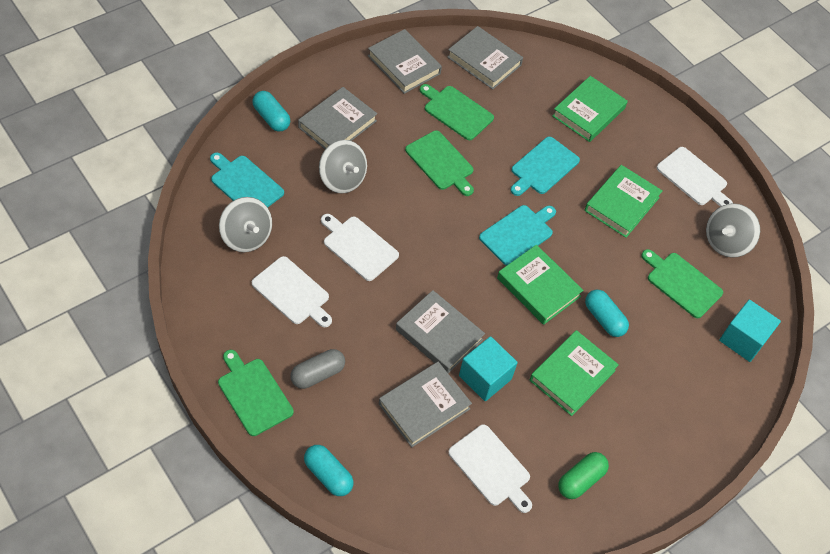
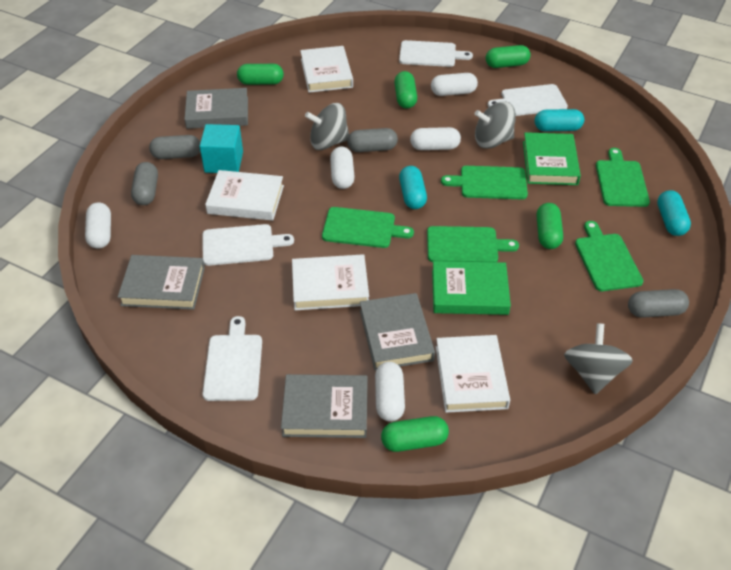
green book: 4 -> 2
green capsule: 1 -> 5
green cutting board: 4 -> 5
grey book: 5 -> 4
grey capsule: 1 -> 4
turquoise cube: 2 -> 1
turquoise cutting board: 3 -> 0
white book: 0 -> 4
white capsule: 0 -> 5

